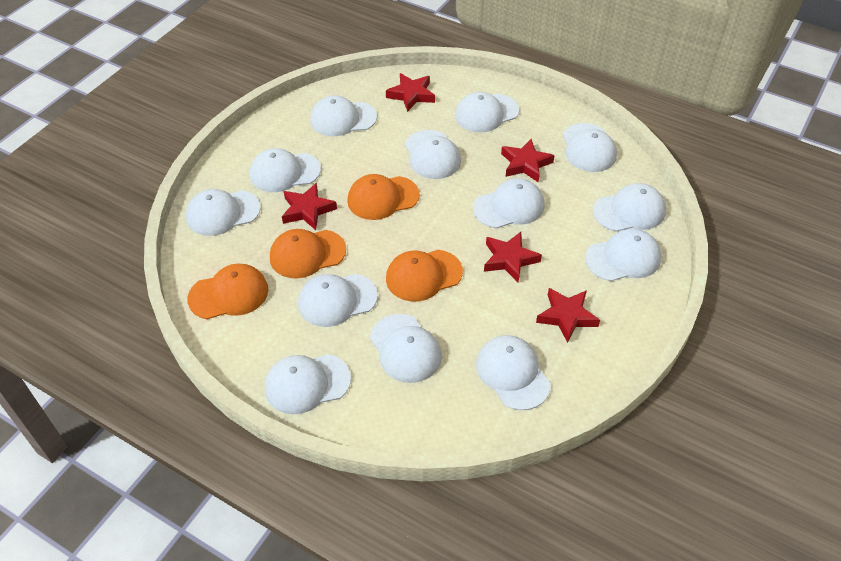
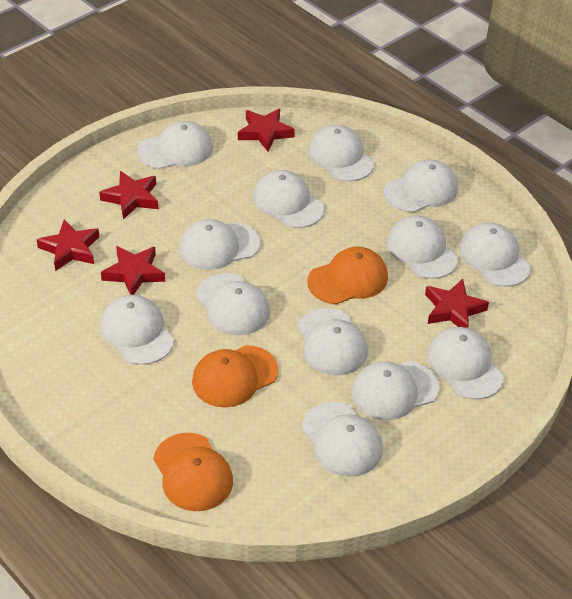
orange cap: 4 -> 3

